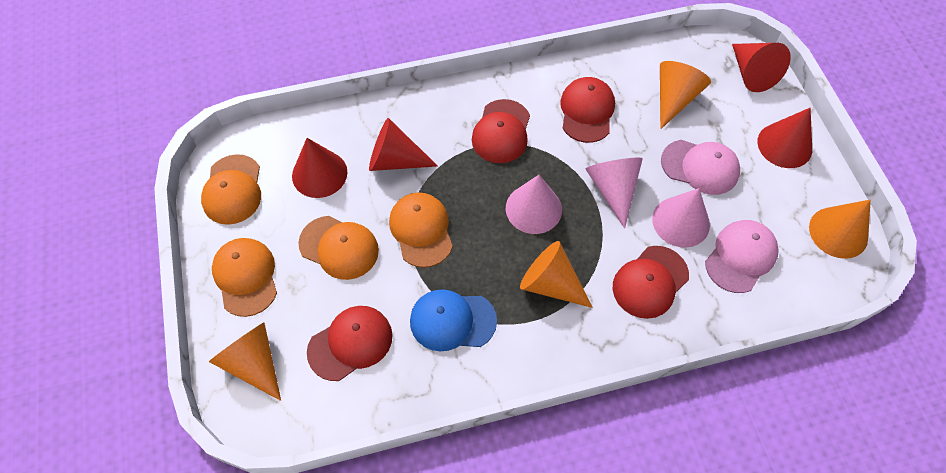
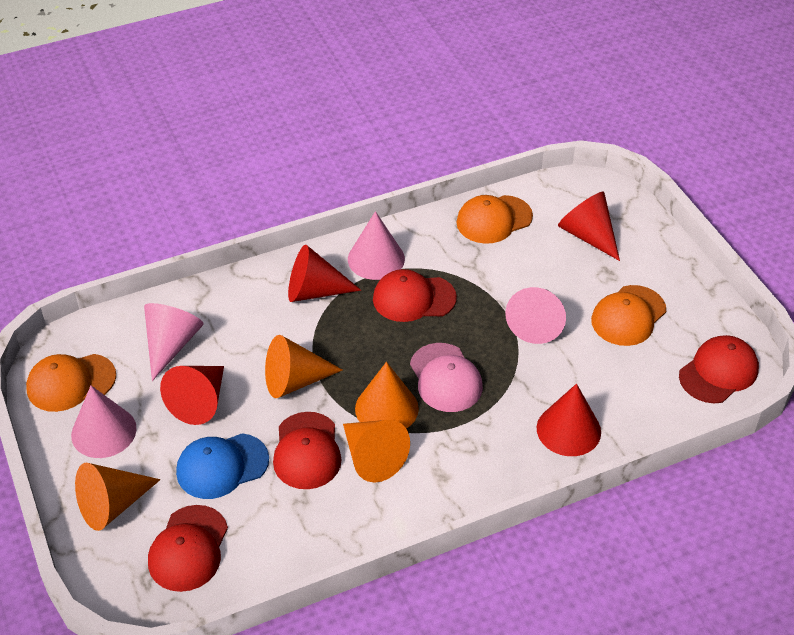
orange cap: 4 -> 3
pink cap: 2 -> 1
pink cone: 3 -> 4

